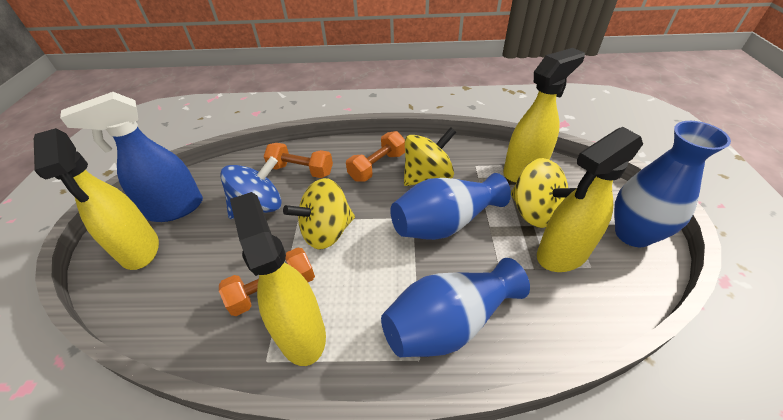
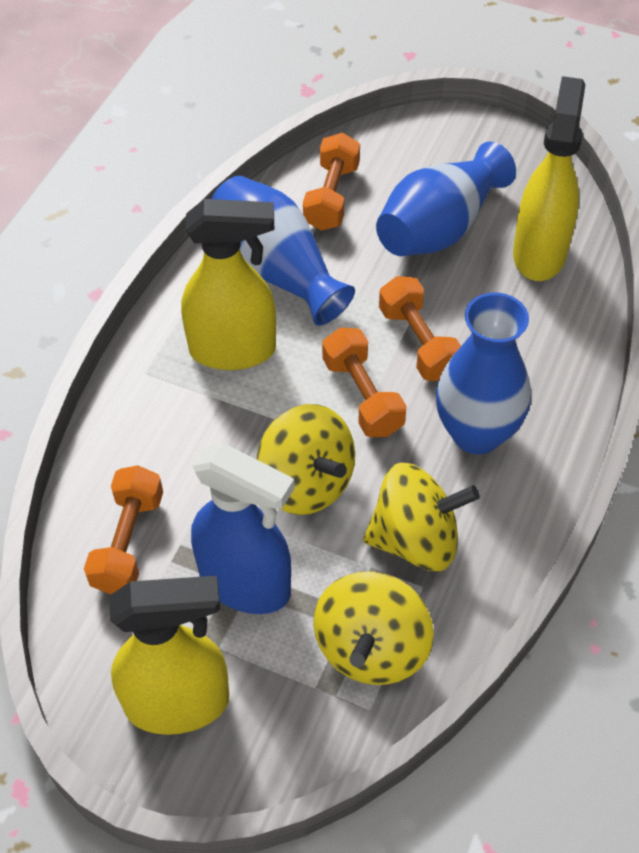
blue spinning top: 1 -> 0
orange dumbbell: 3 -> 4
yellow spray bottle: 4 -> 3

